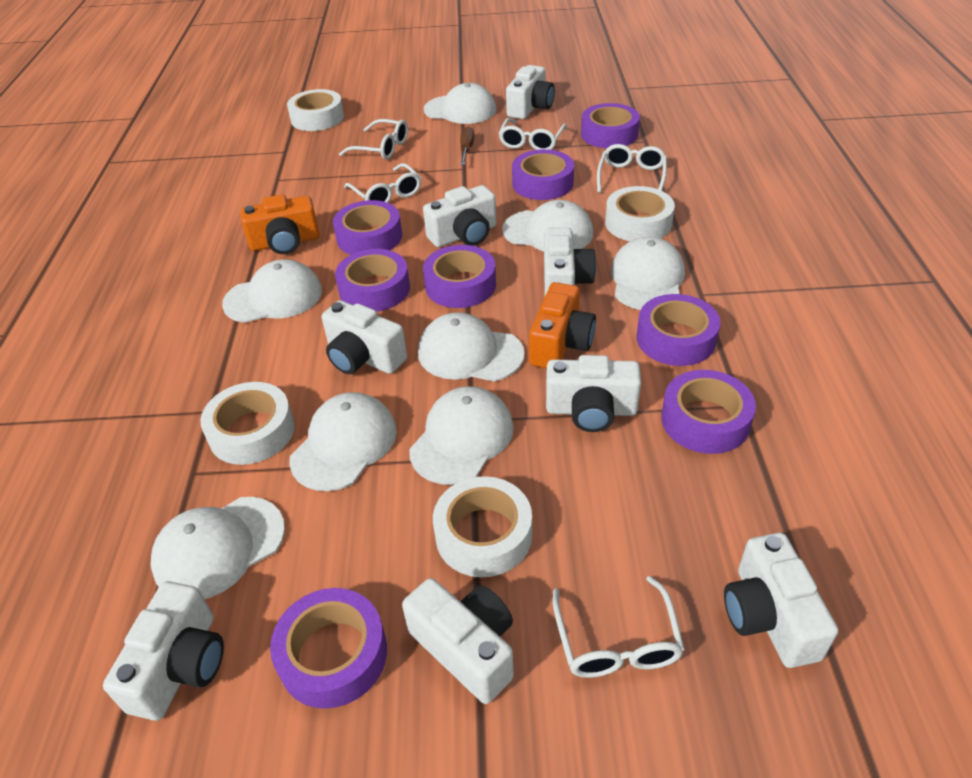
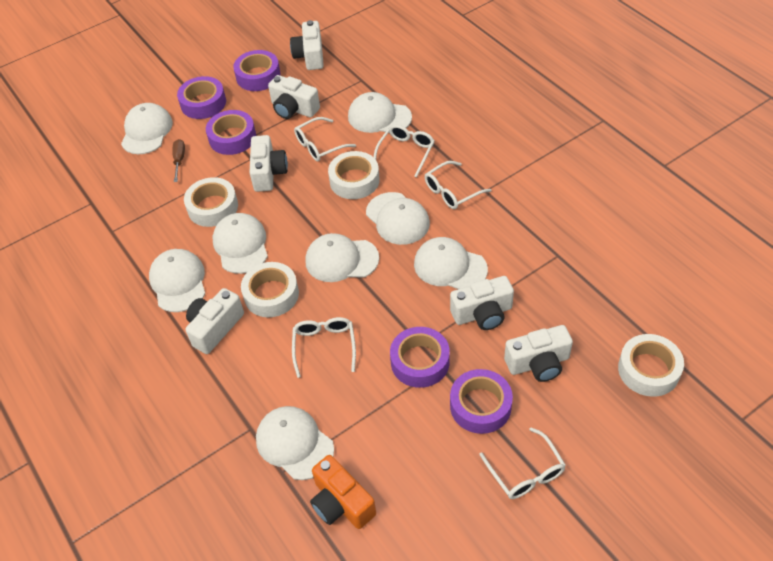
orange camera: 2 -> 1
purple tape: 8 -> 5
white camera: 8 -> 6

